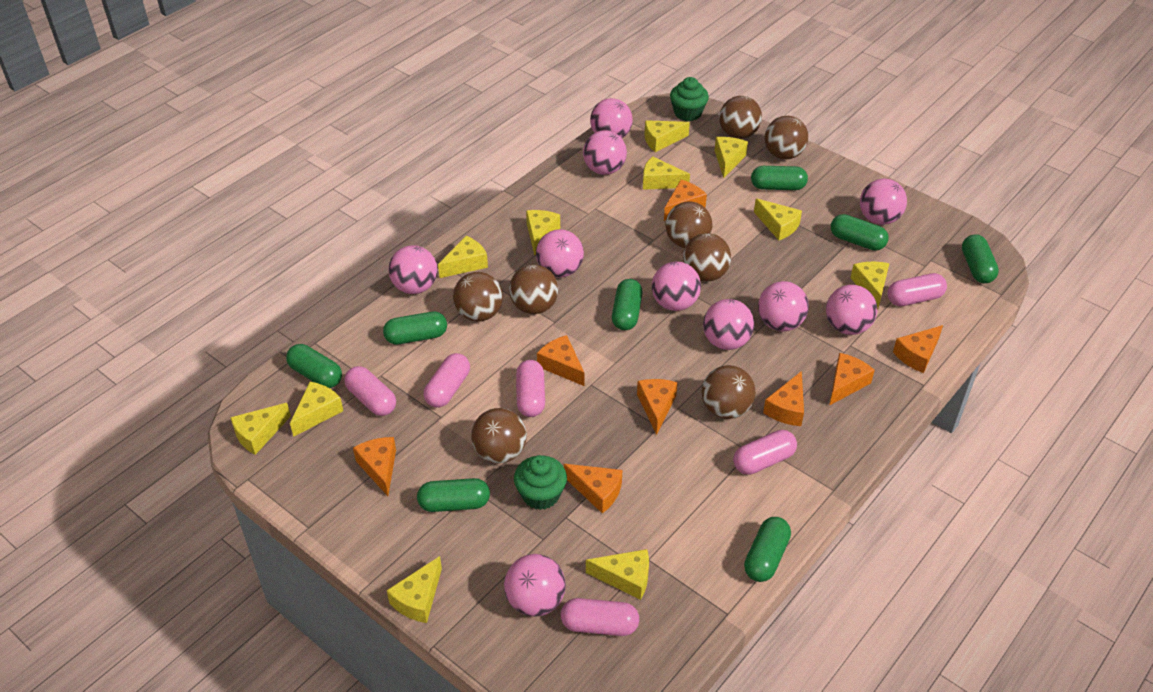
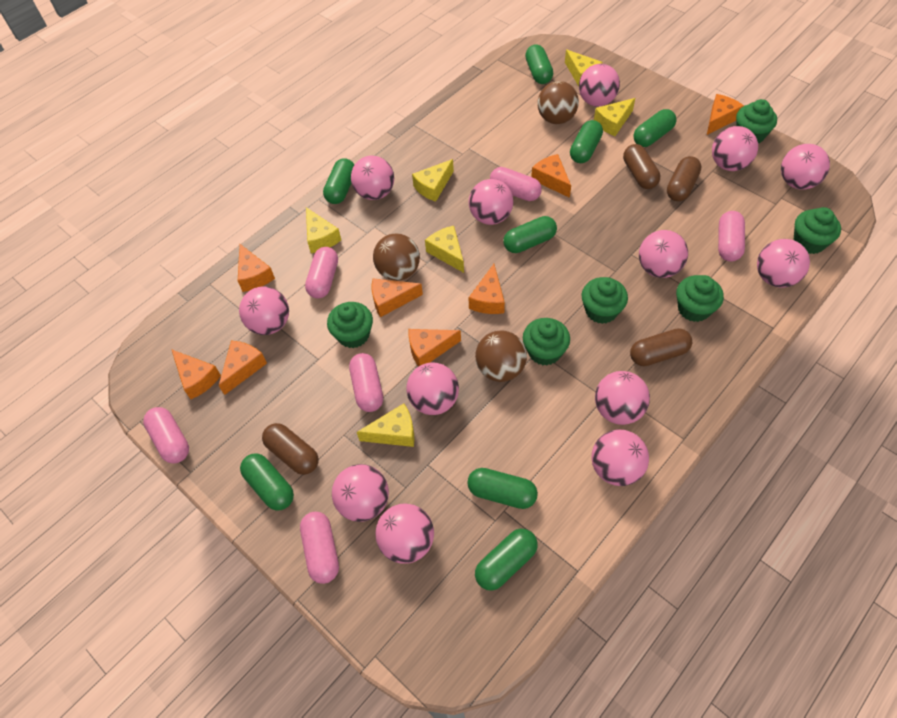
brown ball: 8 -> 3
brown capsule: 0 -> 4
green cupcake: 2 -> 6
pink ball: 10 -> 13
yellow cheese: 11 -> 6

